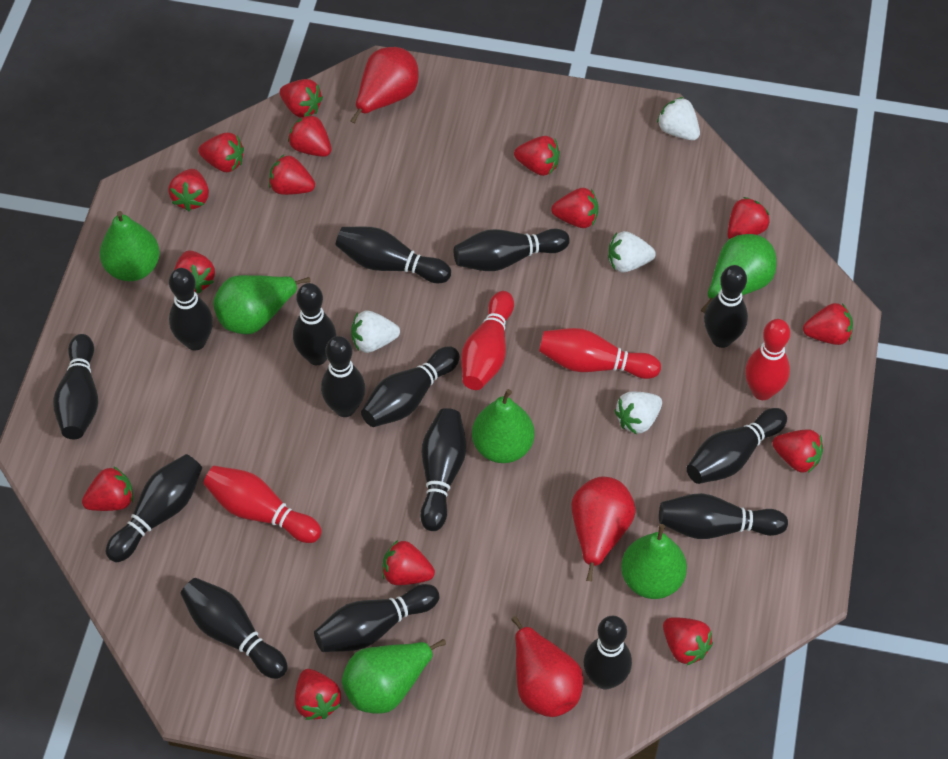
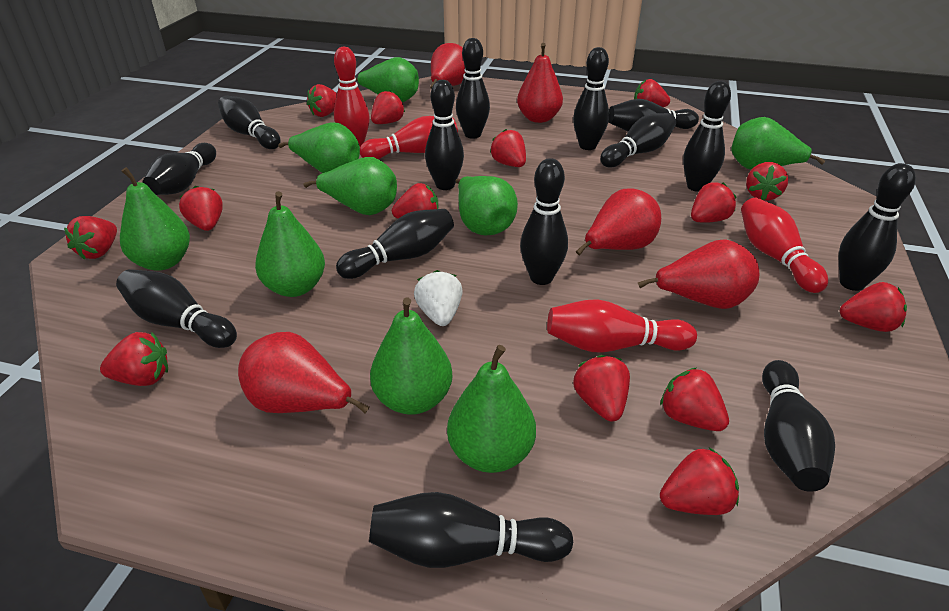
black bowling pin: 15 -> 14
green pear: 6 -> 9
red pear: 3 -> 5
red strawberry: 15 -> 14
white strawberry: 4 -> 1

